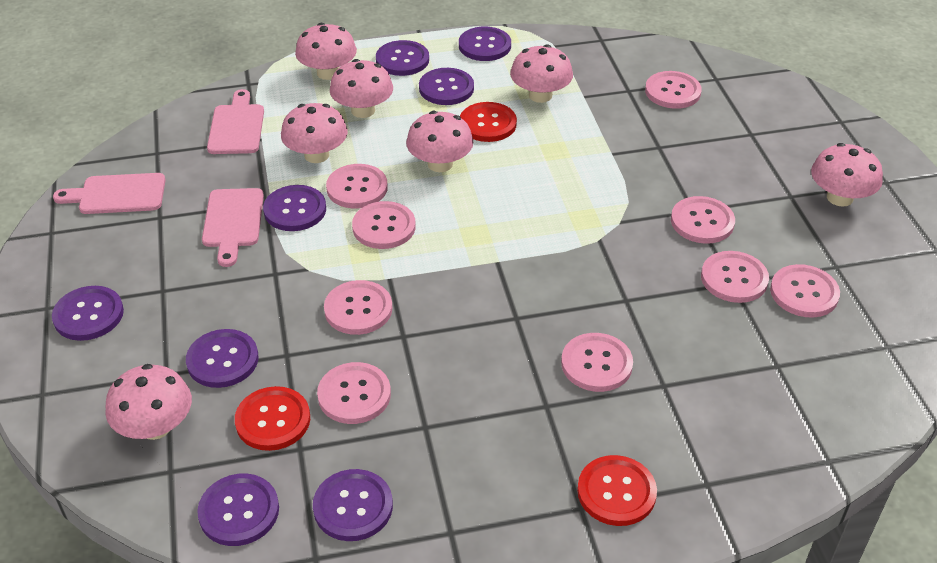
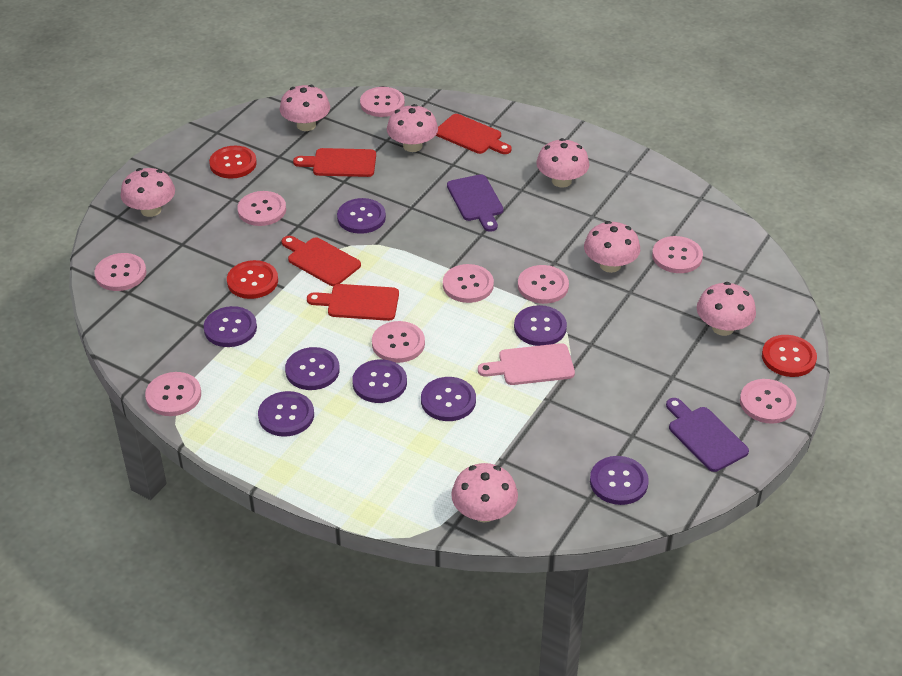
pink cutting board: 3 -> 1
purple cutting board: 0 -> 2
red cutting board: 0 -> 4

